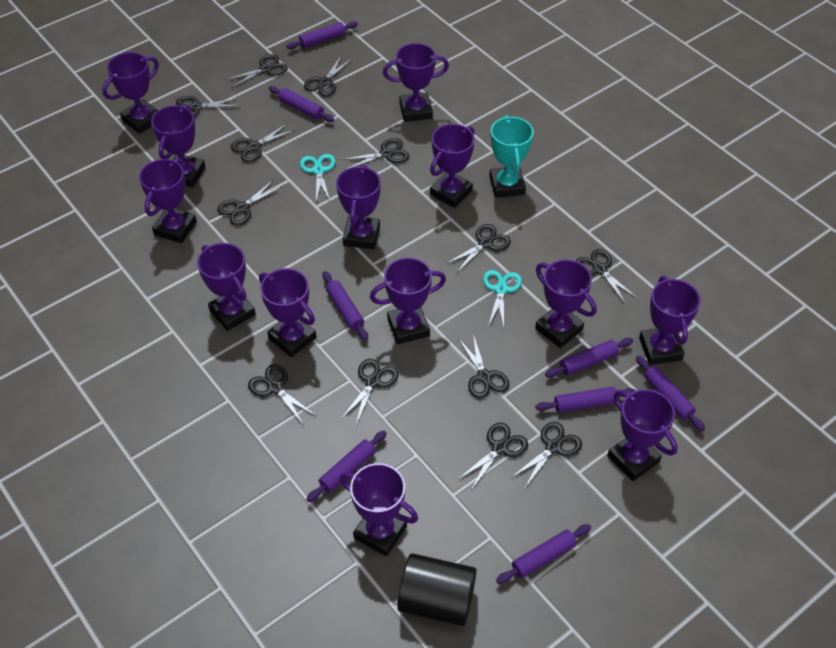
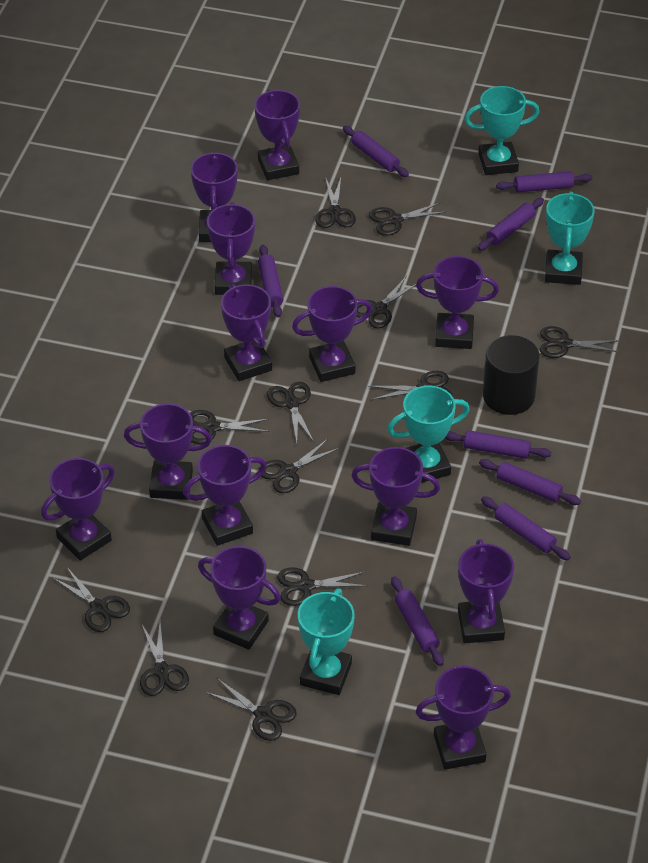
black scissors: 13 -> 12
turquoise scissors: 2 -> 0
turquoise trophy: 1 -> 4

